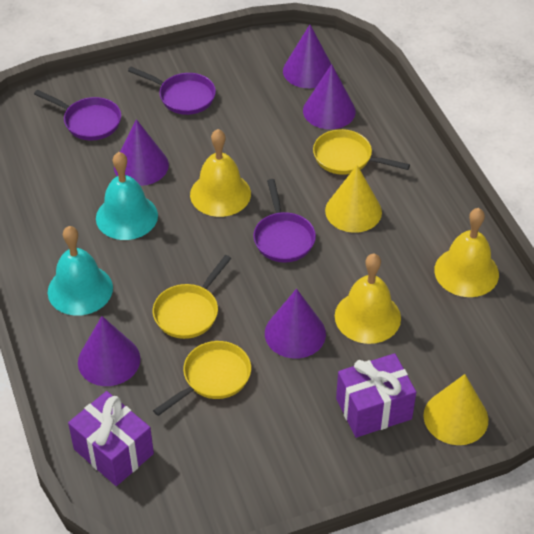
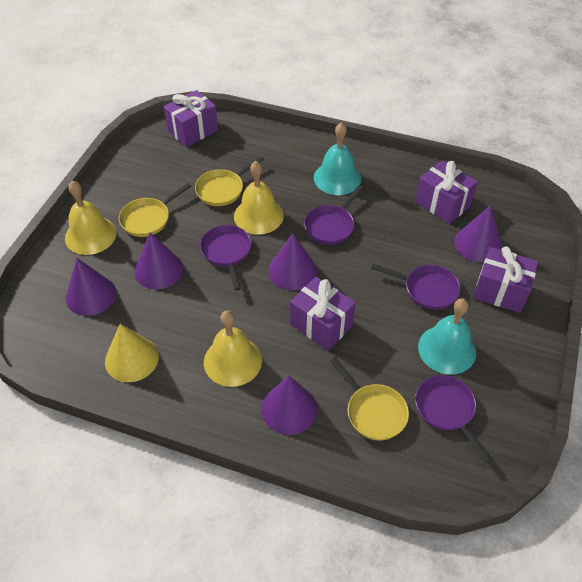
purple gift: 2 -> 4
purple pan: 3 -> 4
yellow cone: 2 -> 1

